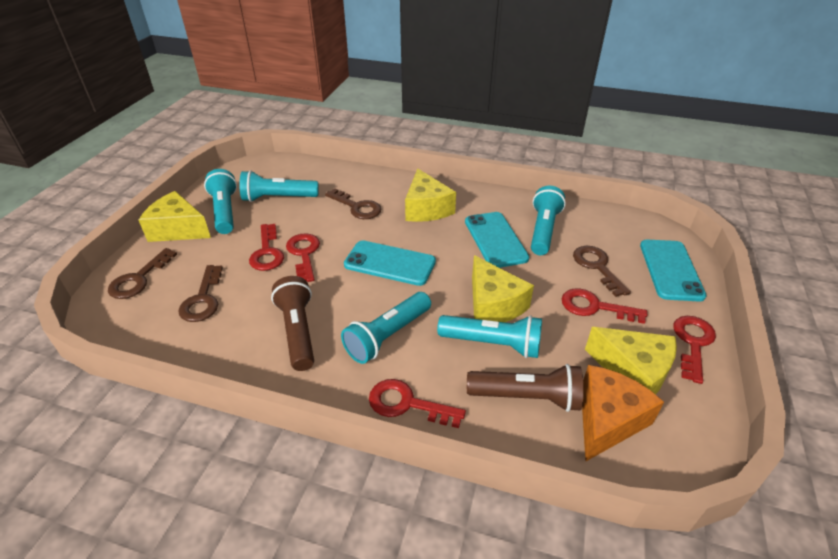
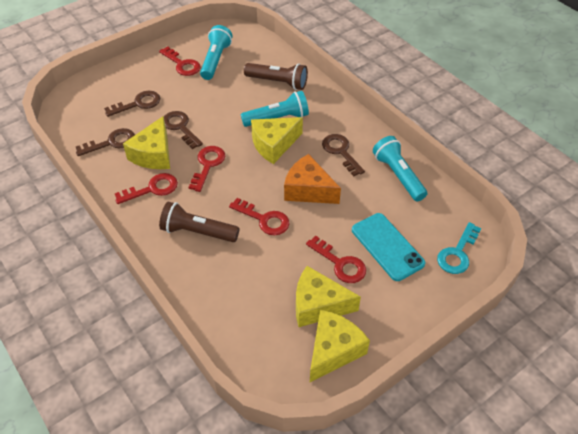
turquoise flashlight: 5 -> 3
turquoise key: 0 -> 1
turquoise phone: 3 -> 1

